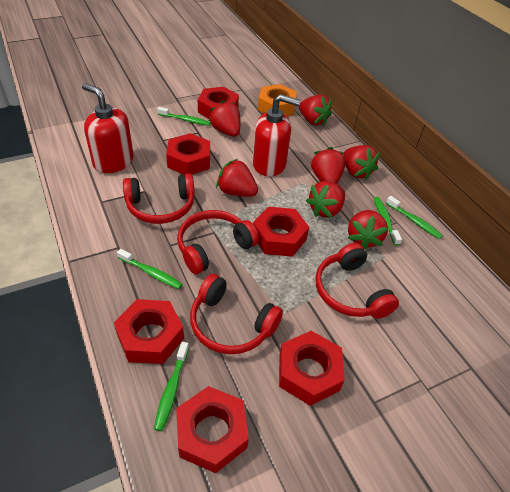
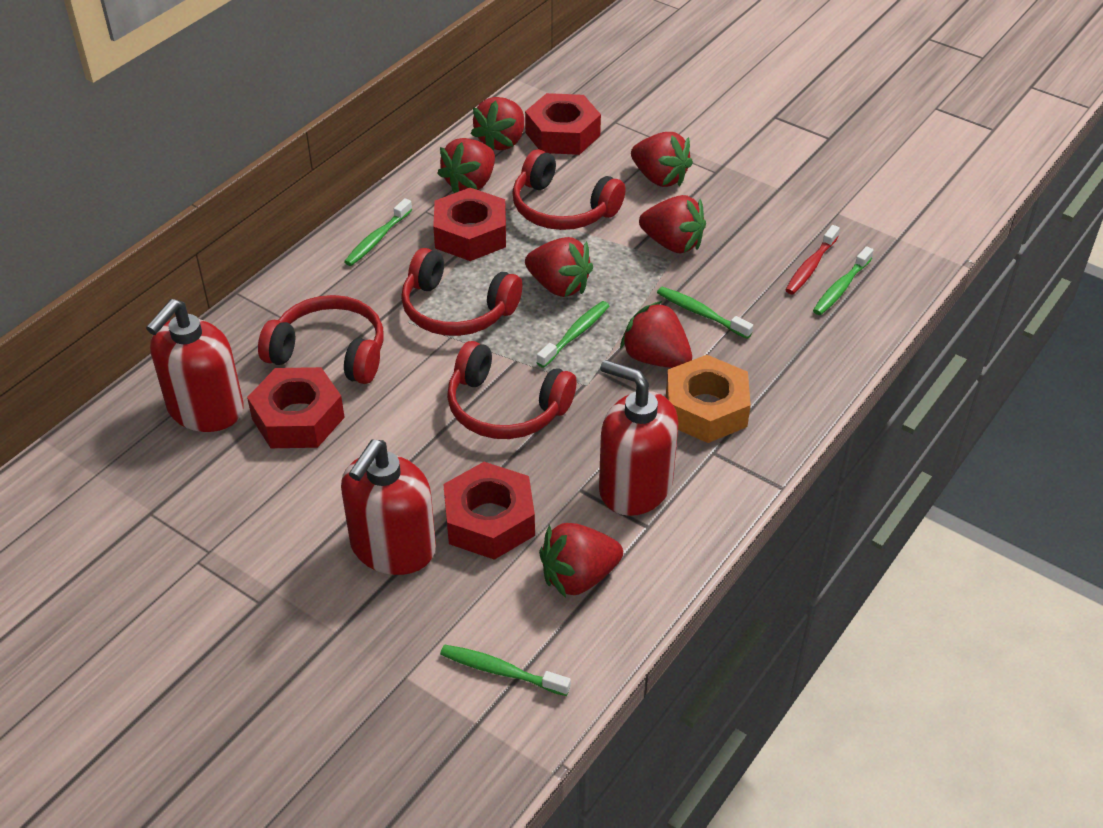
red nut: 6 -> 4
red soap dispenser: 2 -> 3
red toothbrush: 0 -> 1

